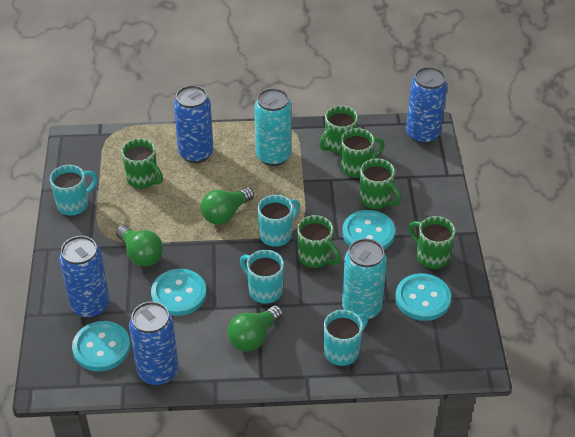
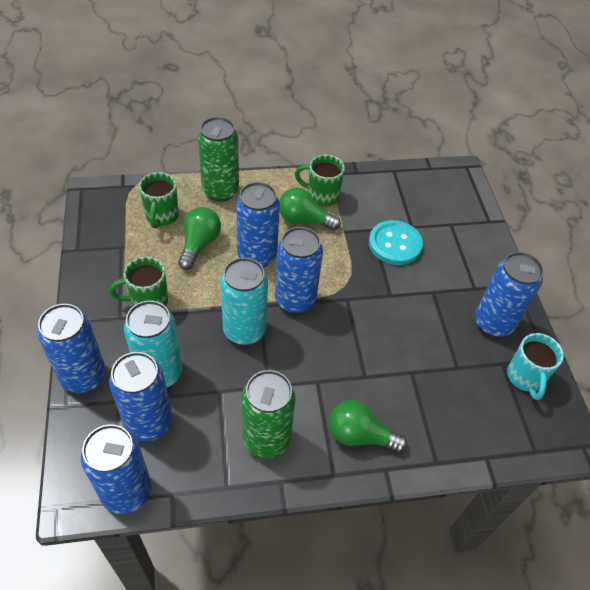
blue can: 4 -> 6
green can: 0 -> 2
green mug: 6 -> 3
turquoise button: 4 -> 1
turquoise mug: 4 -> 1

